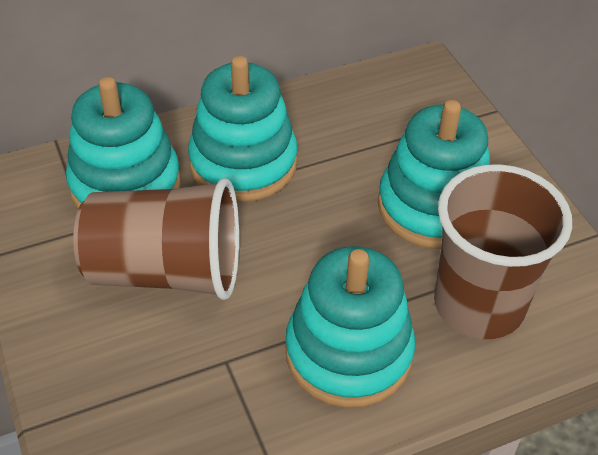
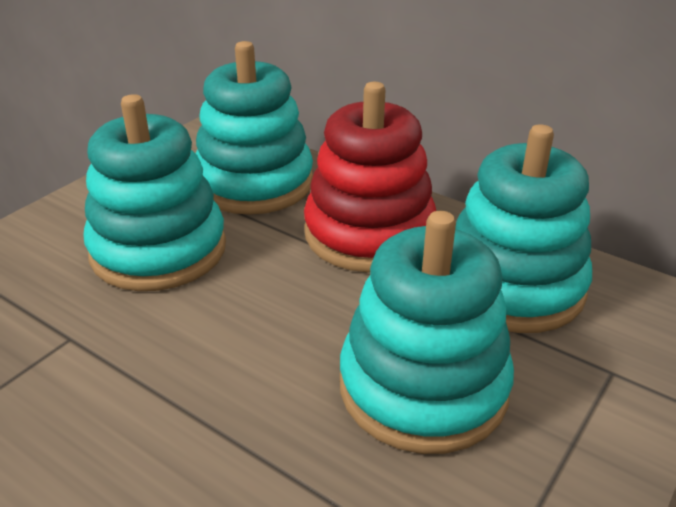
brown cup: 2 -> 0
red stacking toy: 0 -> 1

